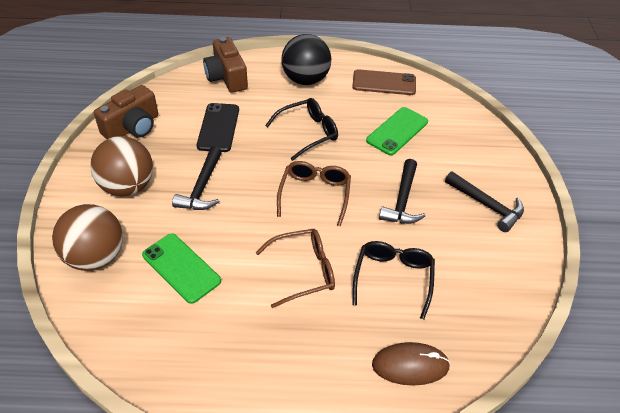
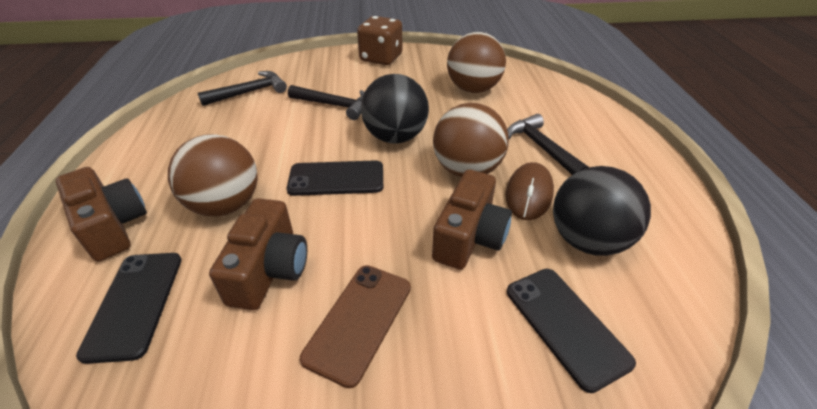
black ball: 1 -> 2
black glasses: 2 -> 0
black phone: 1 -> 3
brown ball: 2 -> 3
brown camera: 2 -> 3
brown dice: 0 -> 1
brown glasses: 2 -> 0
green phone: 2 -> 0

